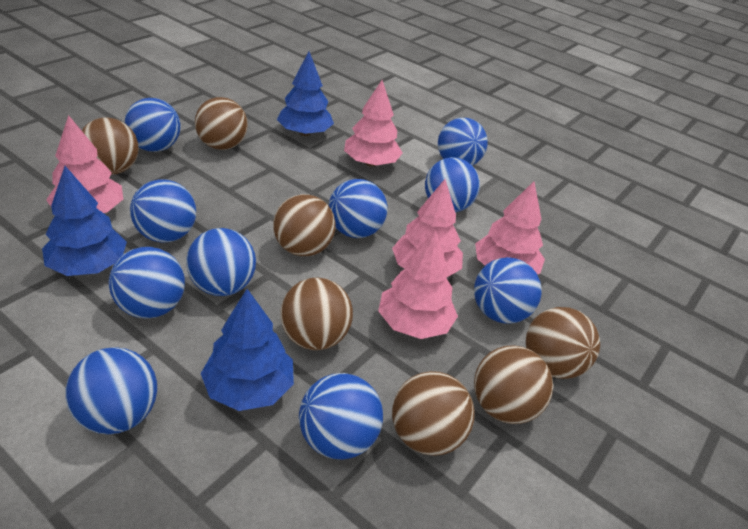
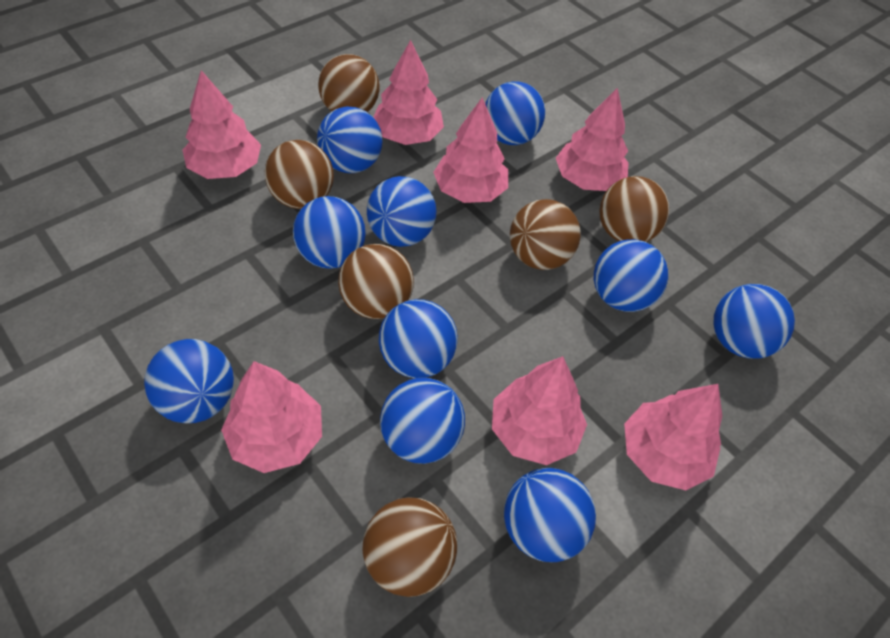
blue tree: 3 -> 0
brown ball: 7 -> 6
pink tree: 5 -> 7

